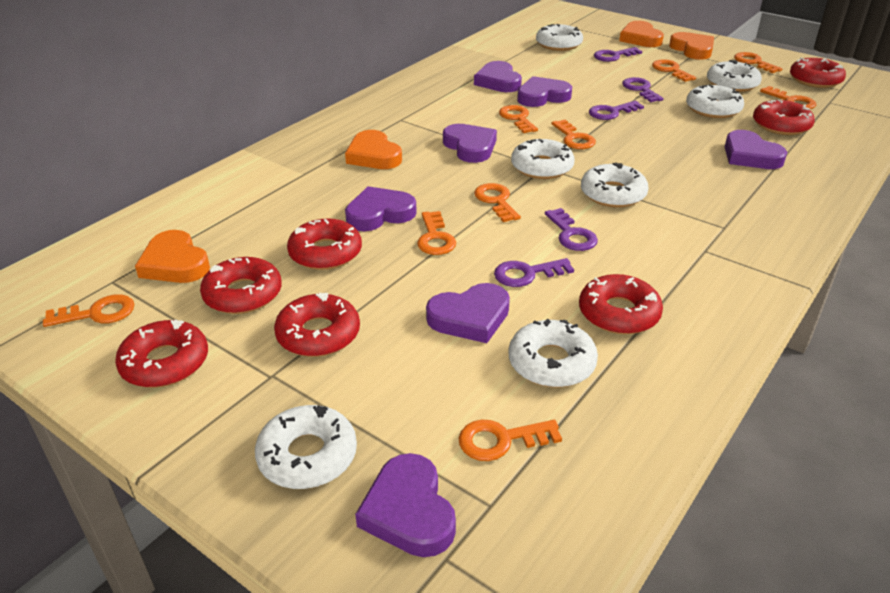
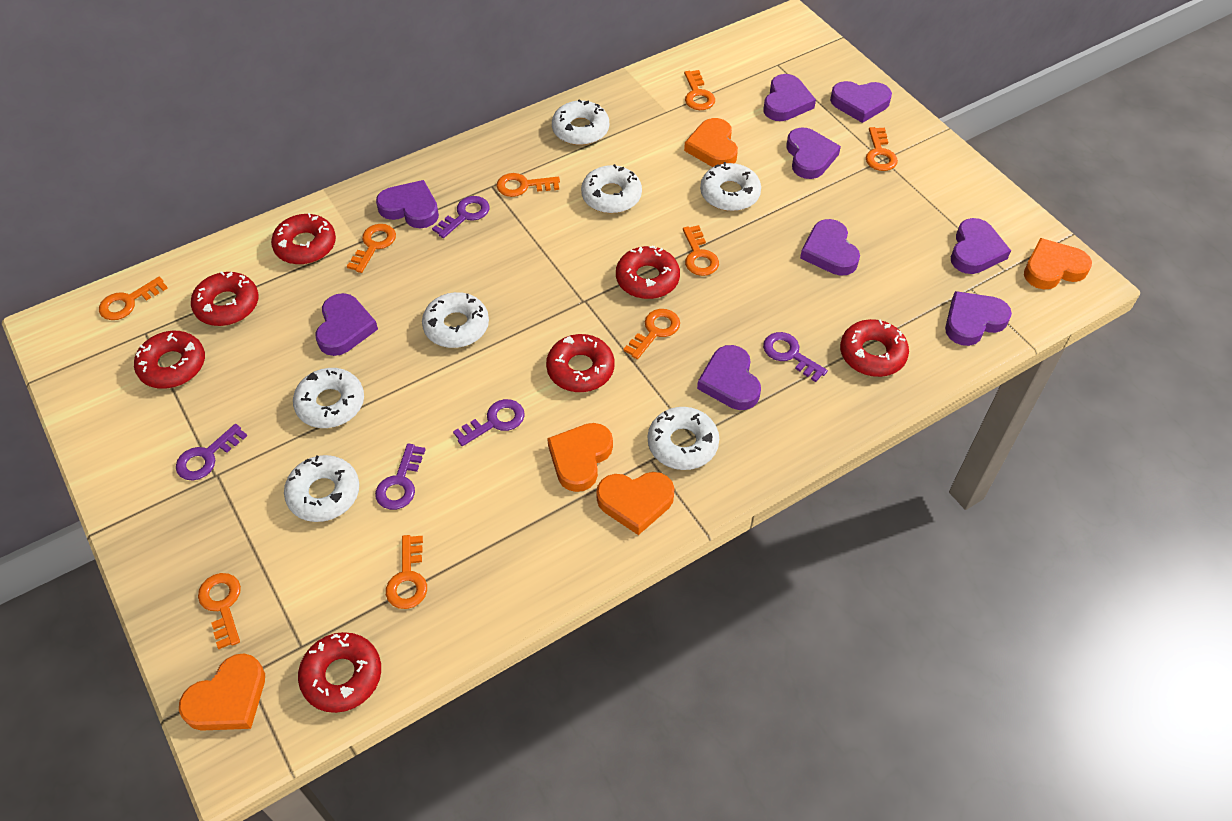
orange heart: 4 -> 5
purple heart: 7 -> 9

